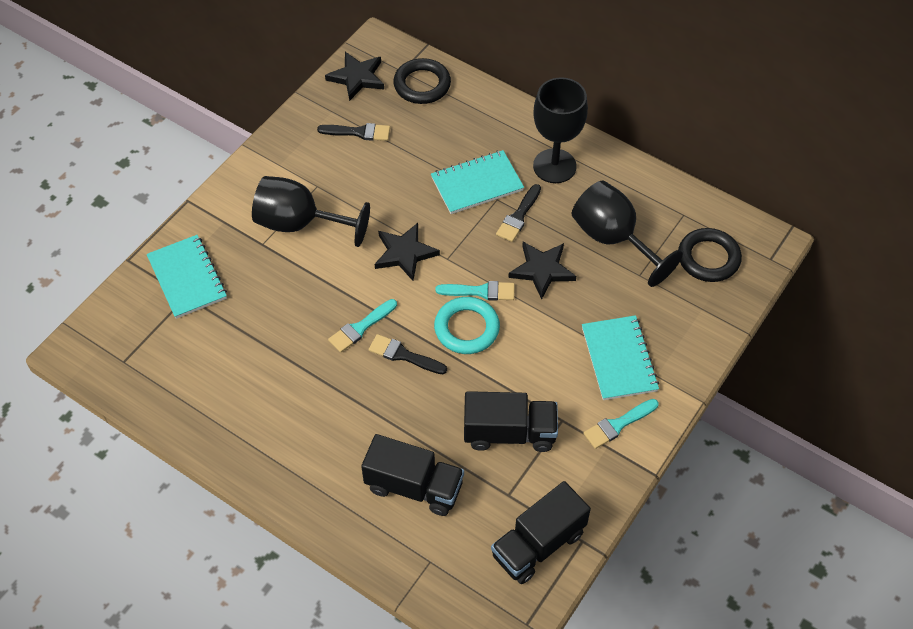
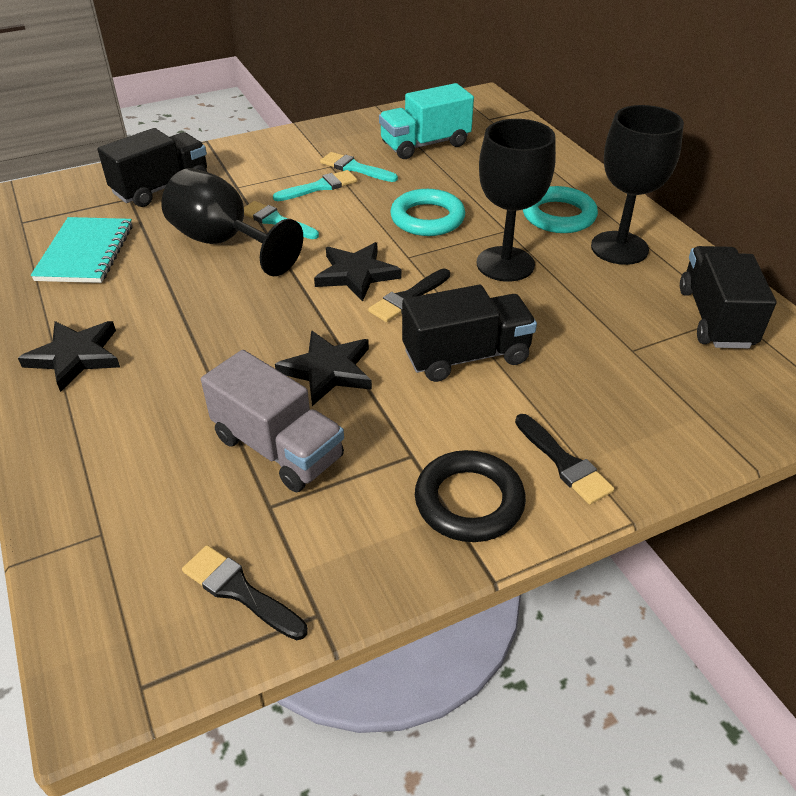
black ring: 2 -> 1
grey truck: 0 -> 1
turquoise notebook: 3 -> 1
turquoise ring: 1 -> 2
turquoise truck: 0 -> 1

